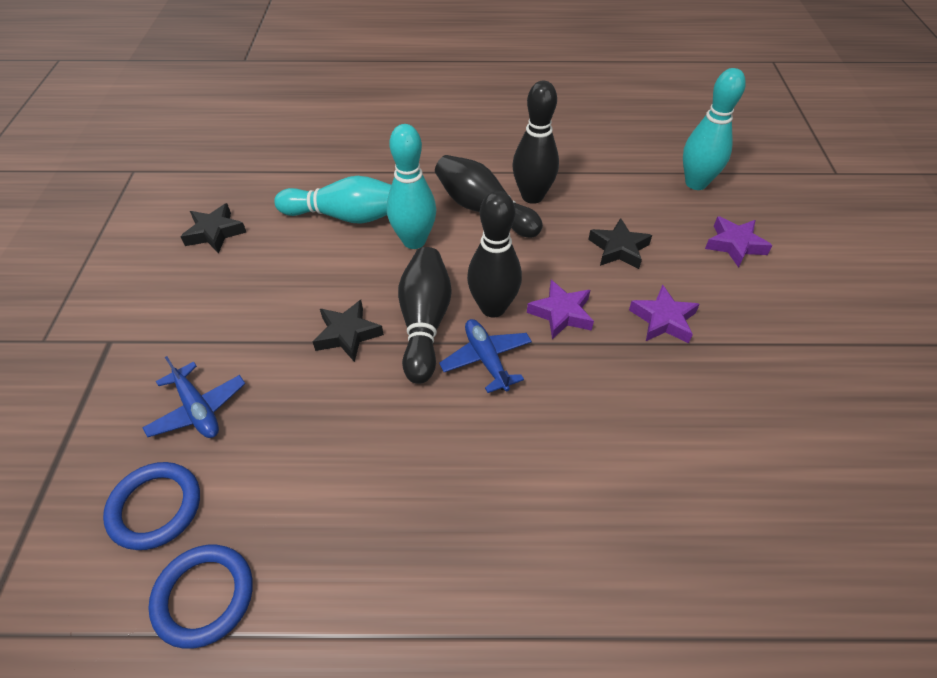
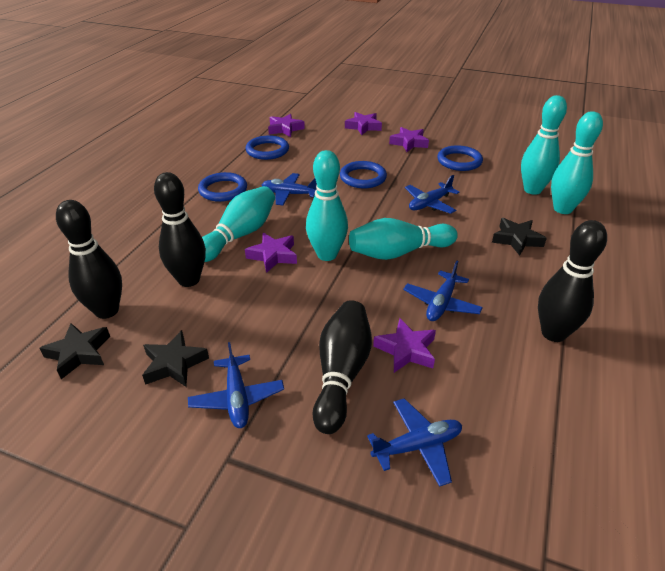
blue plane: 2 -> 5
blue ring: 2 -> 4
purple star: 3 -> 5
turquoise bowling pin: 3 -> 5

